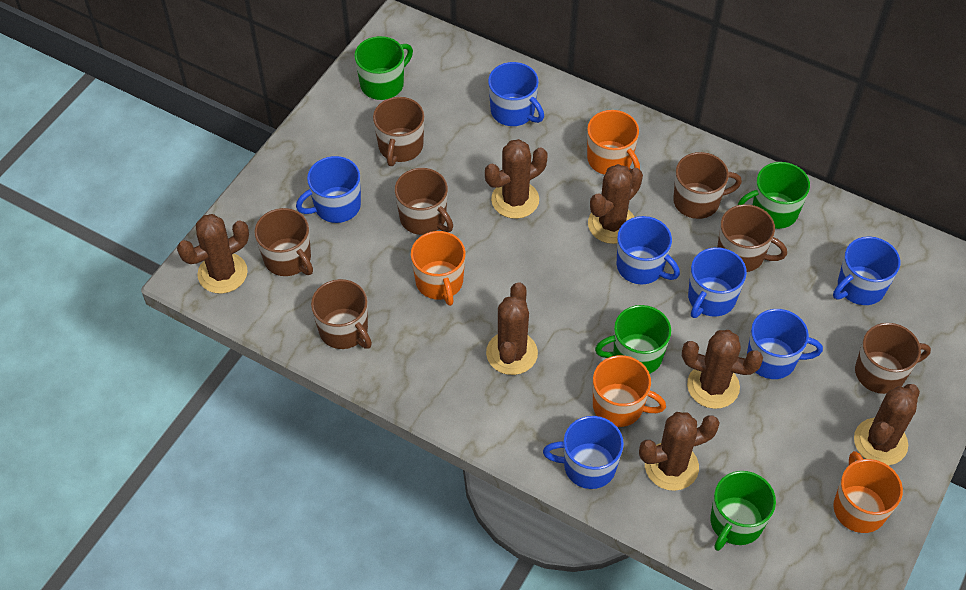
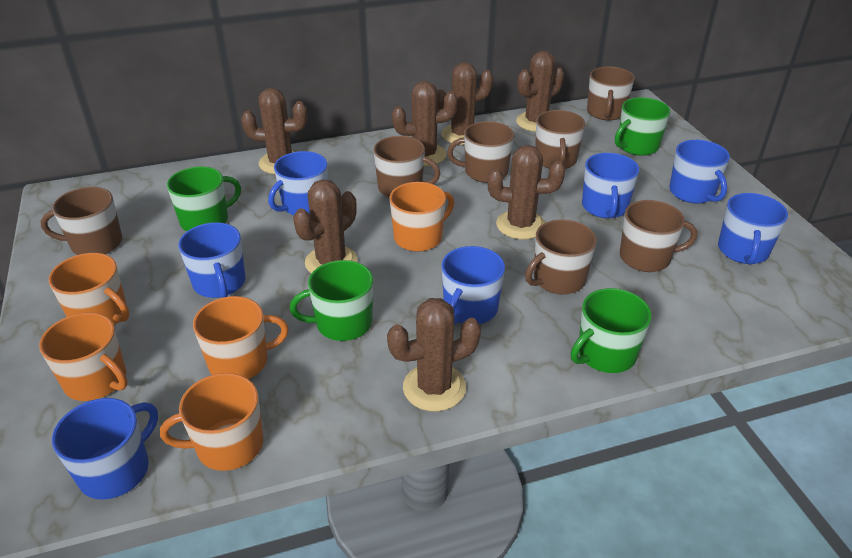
orange mug: 4 -> 5

